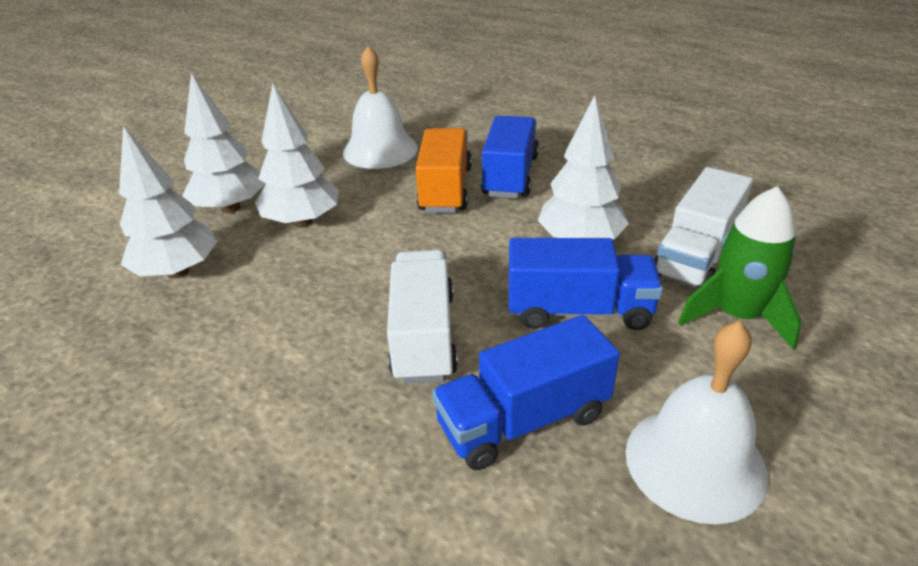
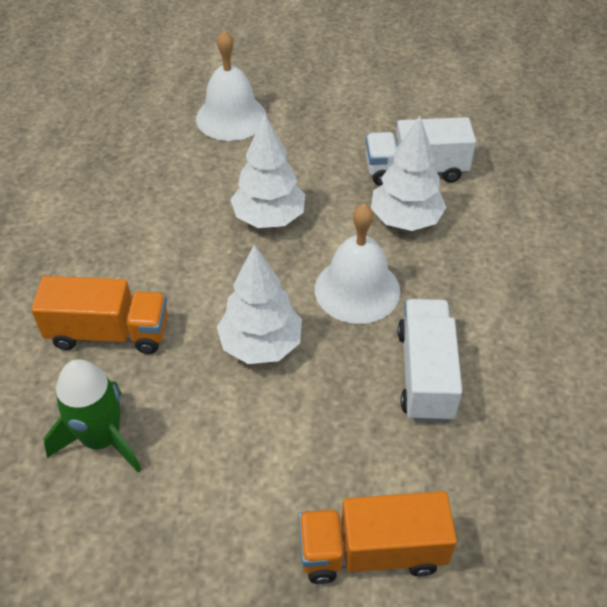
blue truck: 3 -> 0
orange truck: 1 -> 2
white tree: 4 -> 3

